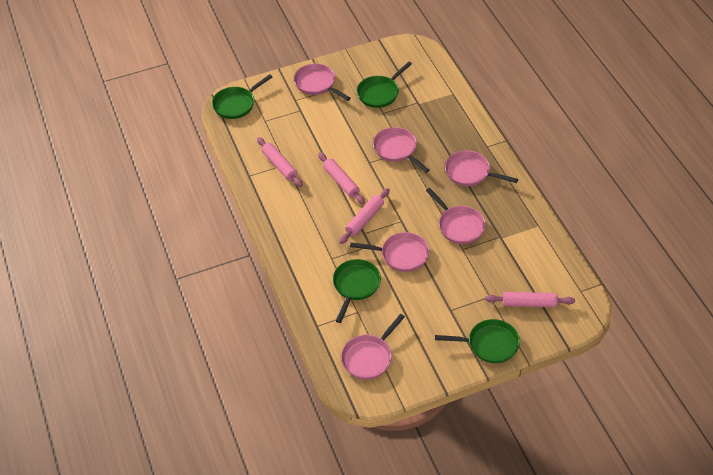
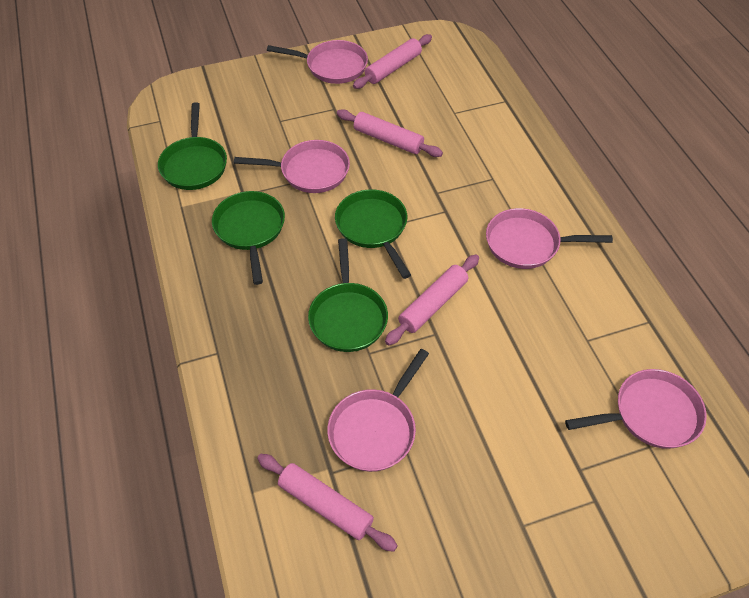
pink pan: 6 -> 5

